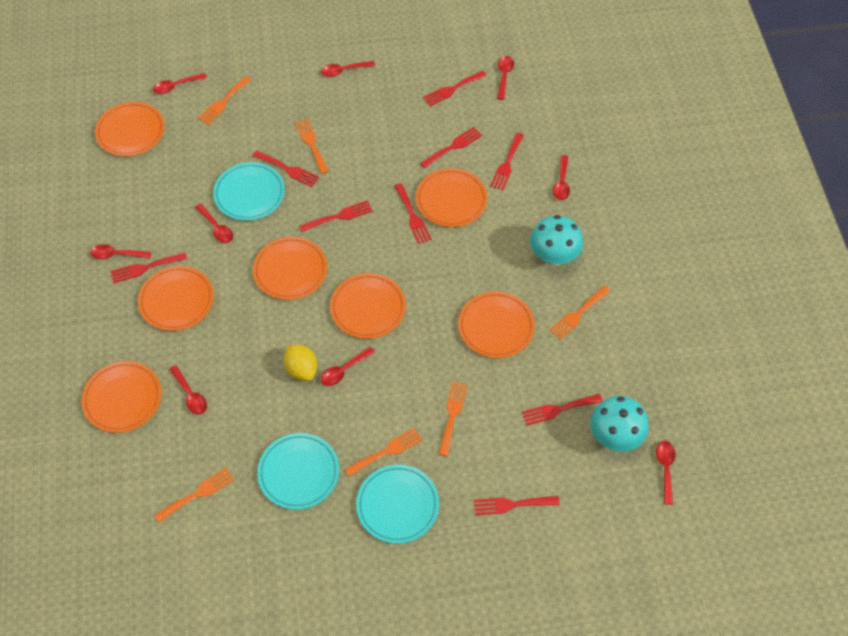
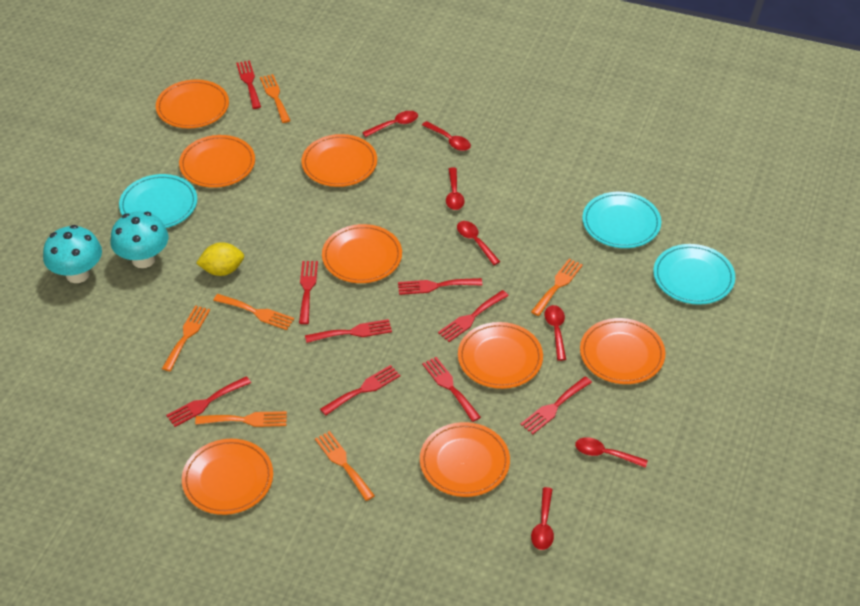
orange plate: 7 -> 8
red spoon: 9 -> 7

